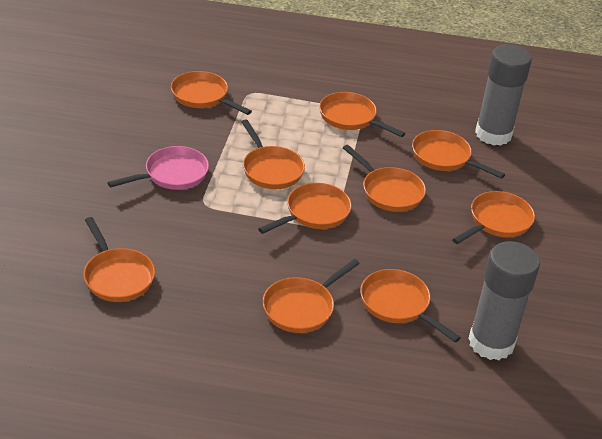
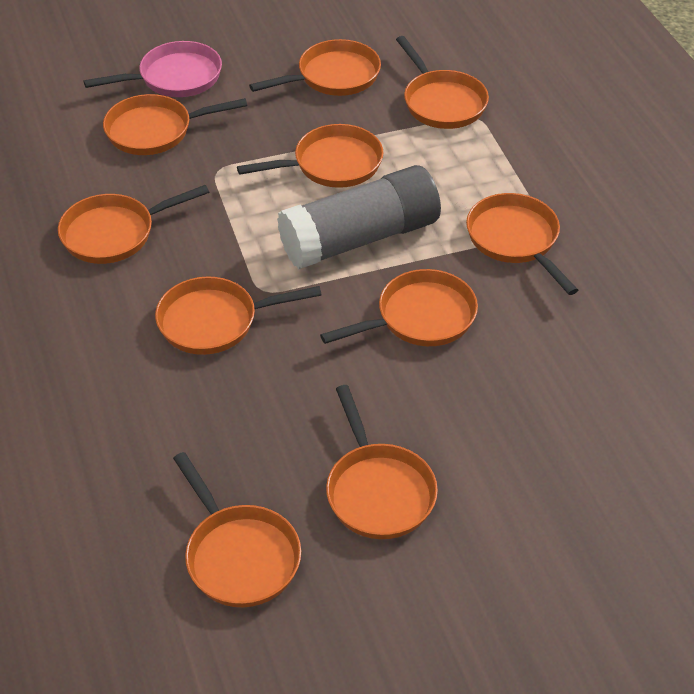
grey glue stick: 2 -> 1

